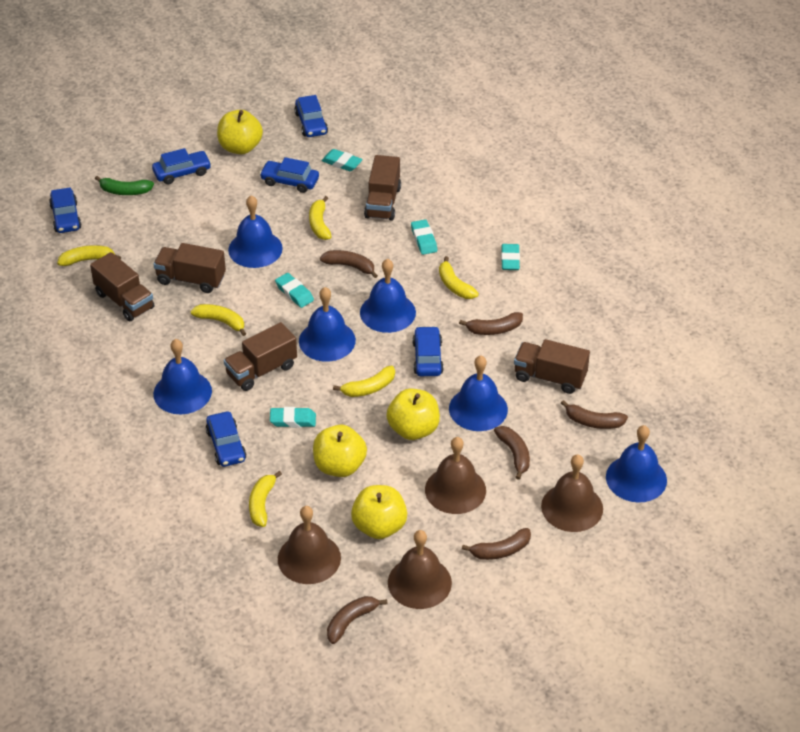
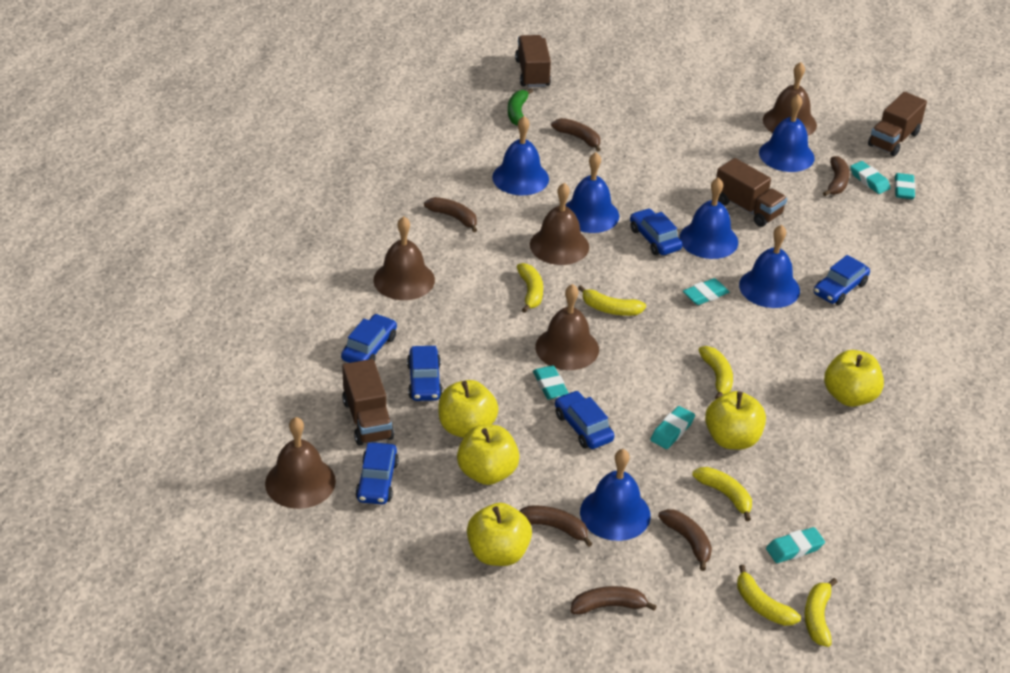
brown bell: 4 -> 5
brown truck: 5 -> 4
turquoise eraser: 5 -> 6
yellow apple: 4 -> 5

